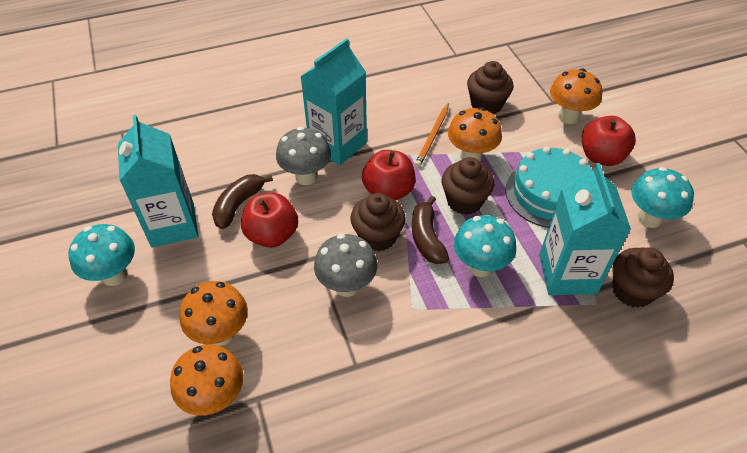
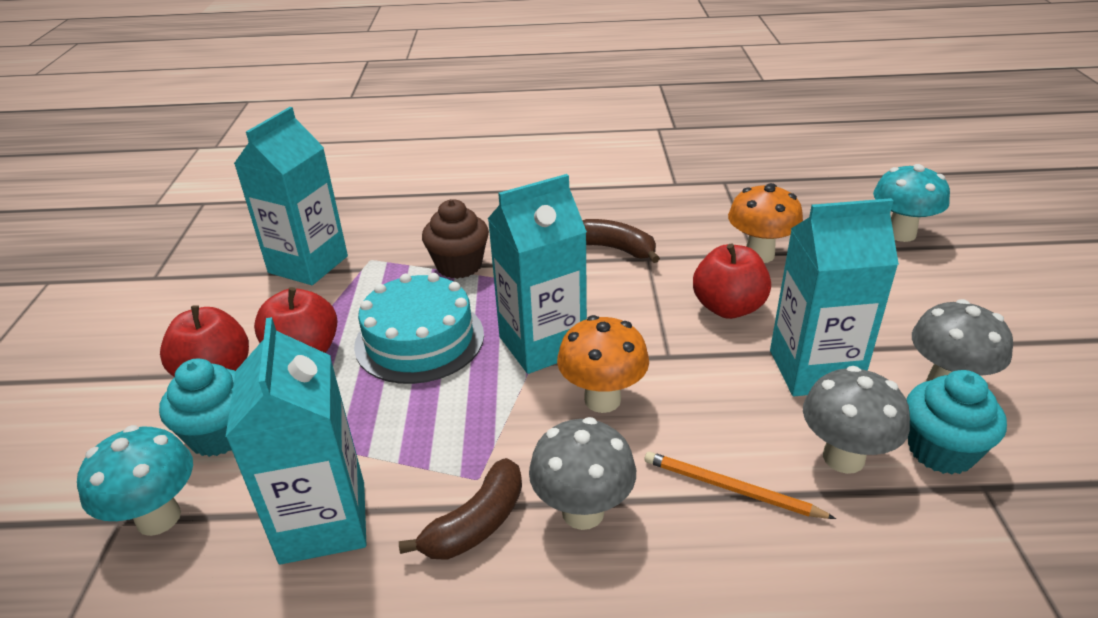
brown cupcake: 4 -> 1
grey mushroom: 2 -> 3
orange mushroom: 4 -> 2
turquoise carton: 3 -> 4
turquoise cupcake: 0 -> 2
turquoise mushroom: 3 -> 2

